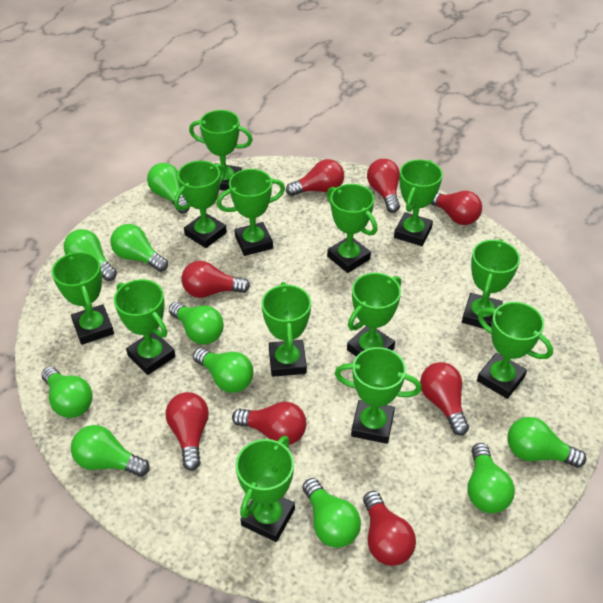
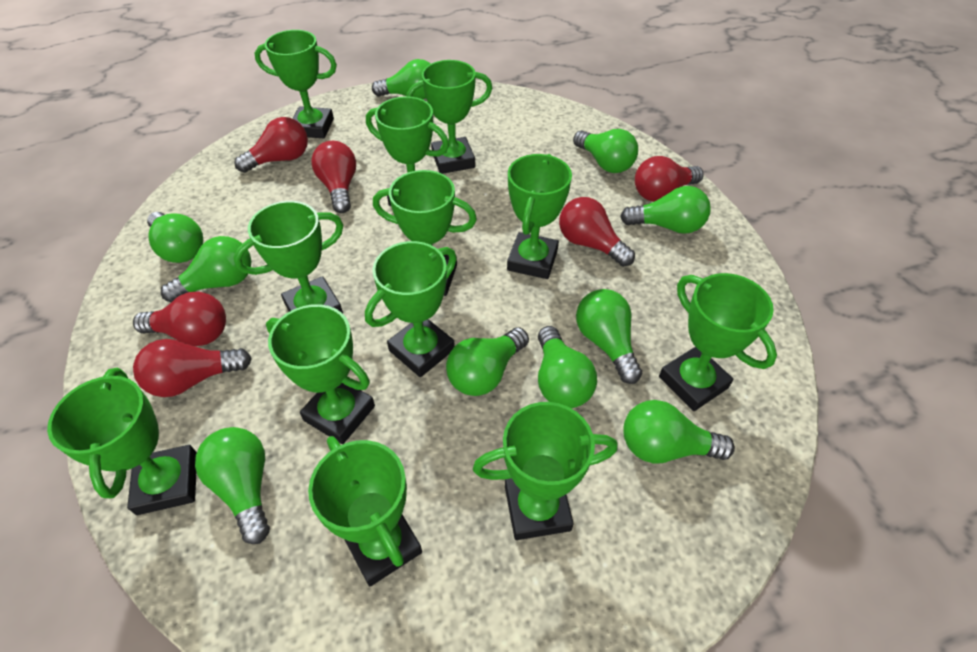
green trophy: 13 -> 12
red light bulb: 8 -> 6

